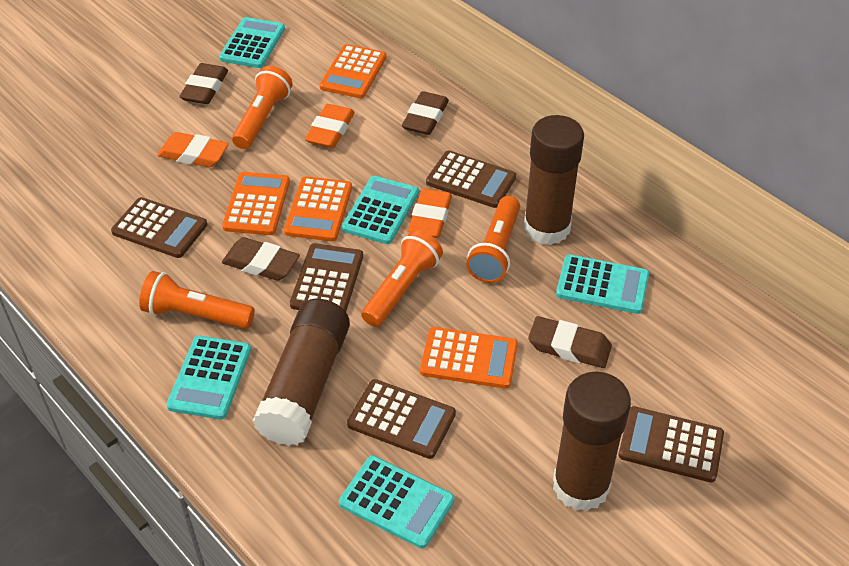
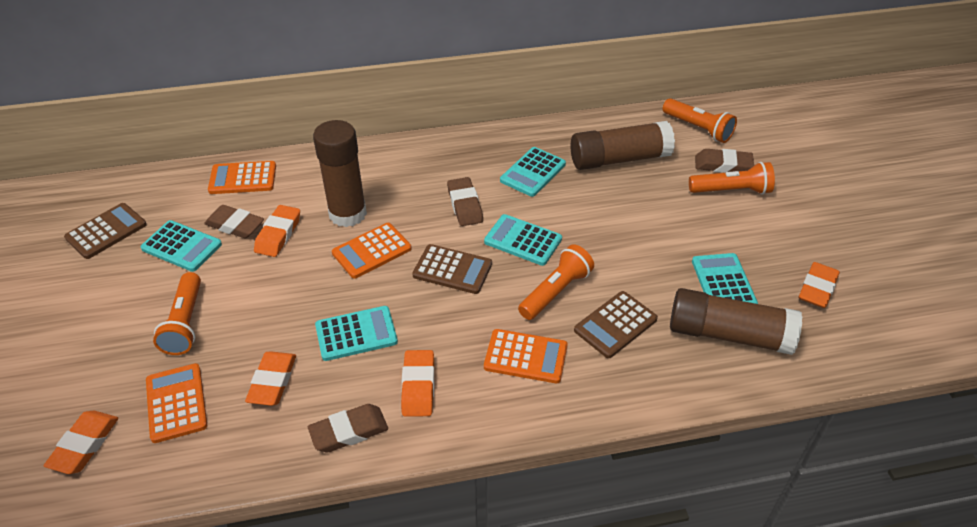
brown calculator: 5 -> 3
orange eraser: 3 -> 5

